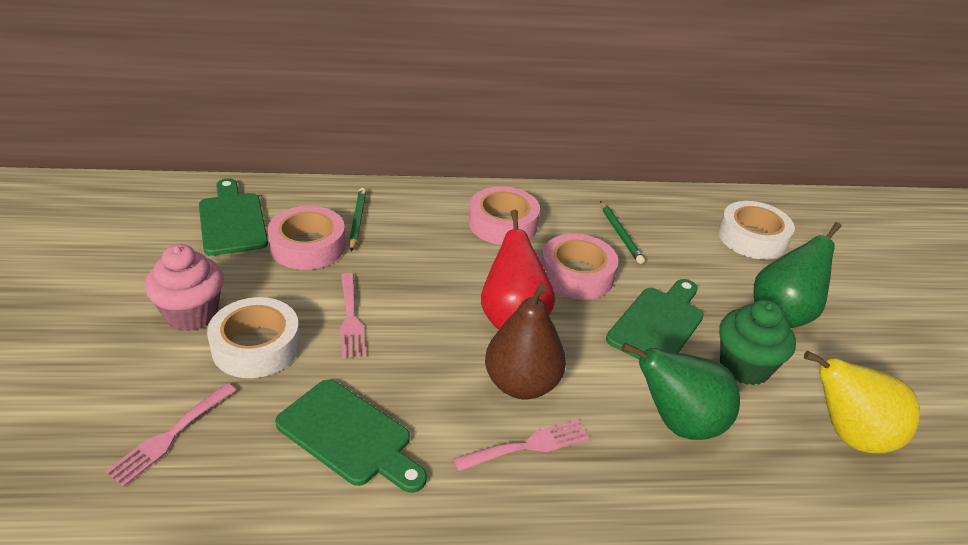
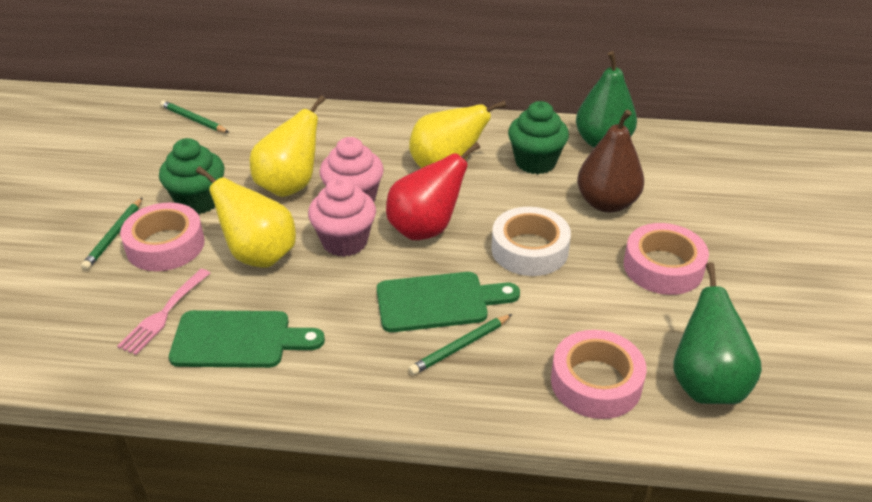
green cupcake: 1 -> 2
green cutting board: 3 -> 2
green pencil: 2 -> 3
pink cupcake: 1 -> 2
pink fork: 3 -> 1
white tape: 2 -> 1
yellow pear: 1 -> 3

